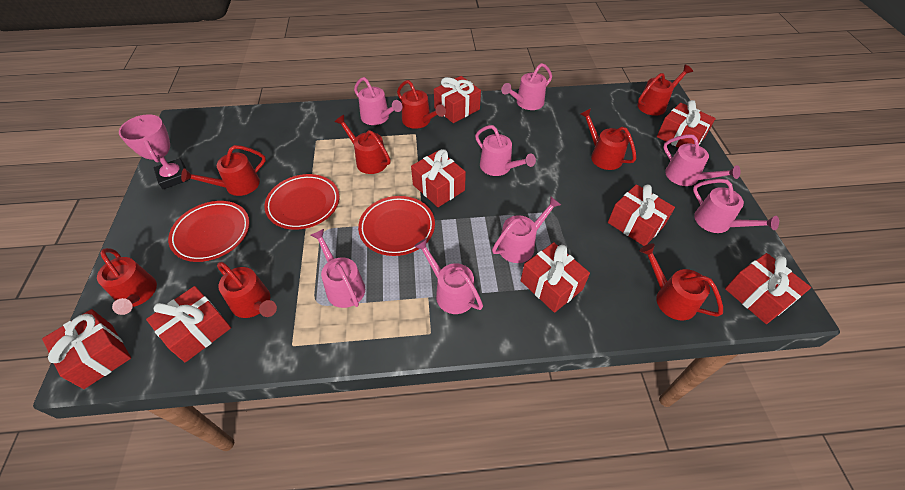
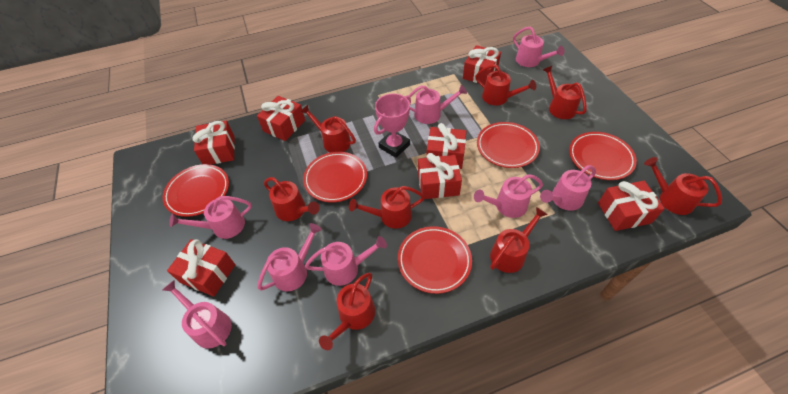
red gift: 8 -> 7
red plate: 3 -> 5

